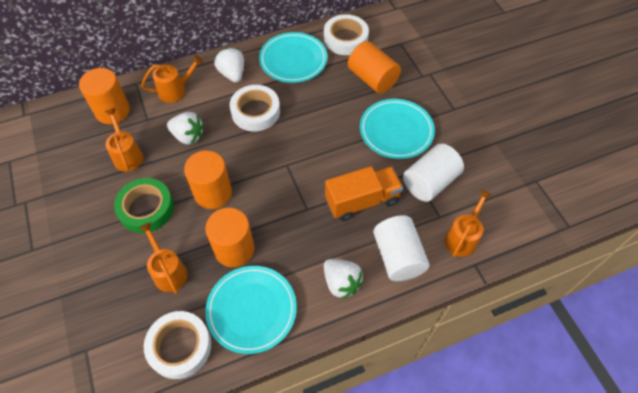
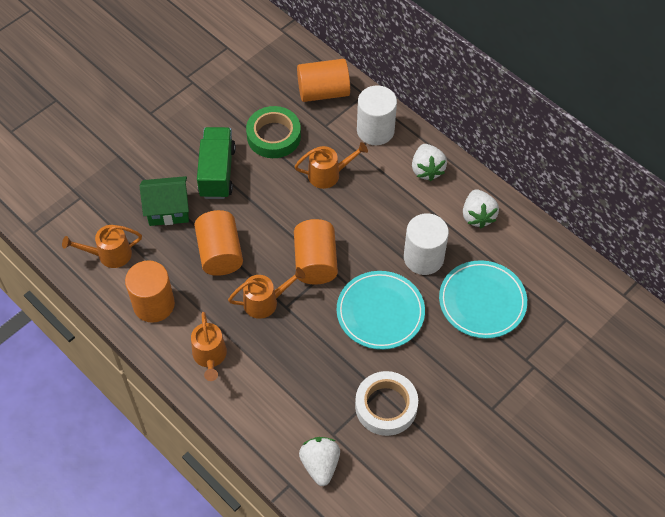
green house: 0 -> 1
green truck: 0 -> 1
orange truck: 1 -> 0
turquoise plate: 3 -> 2
white tape: 3 -> 1

